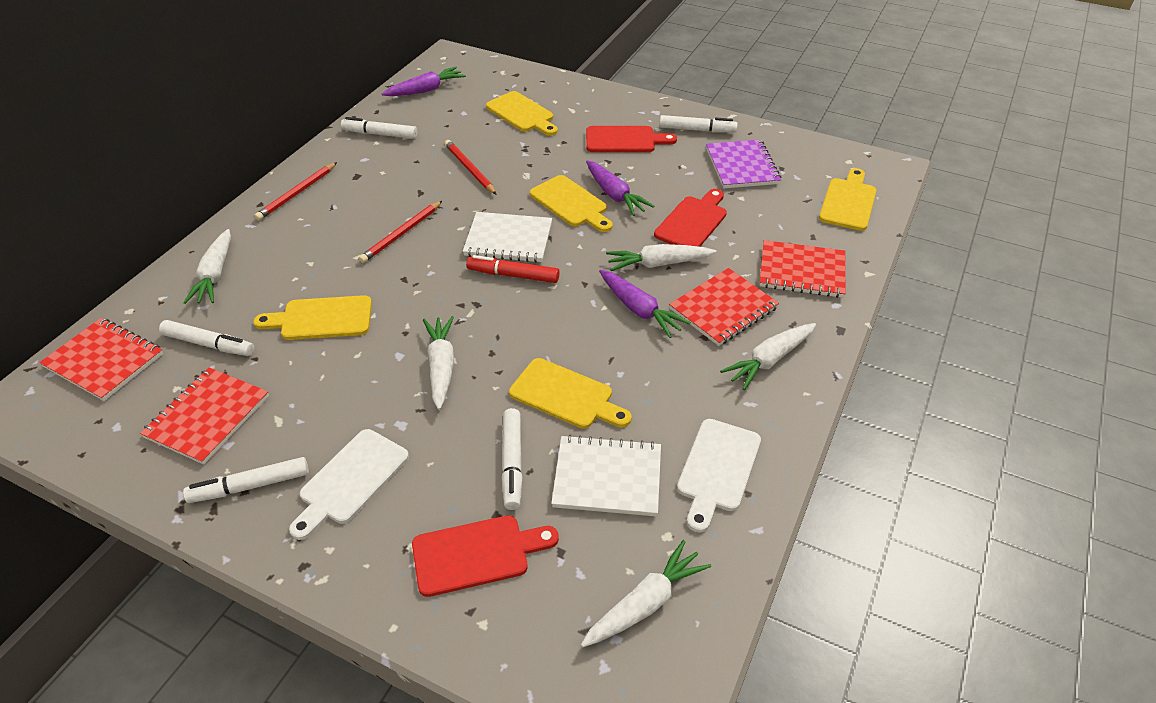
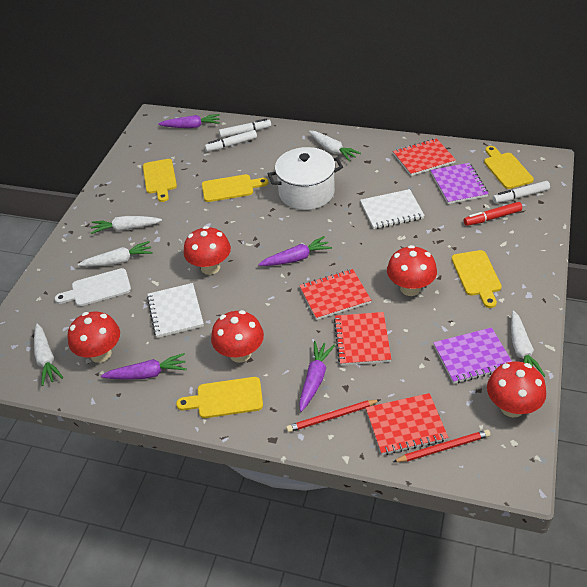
purple carrot: 3 -> 4
purple notebook: 1 -> 2
red cutting board: 3 -> 0
red mushroom: 0 -> 5
red pencil: 3 -> 2
white cutting board: 2 -> 1
white marker: 5 -> 3
white pot: 0 -> 1

